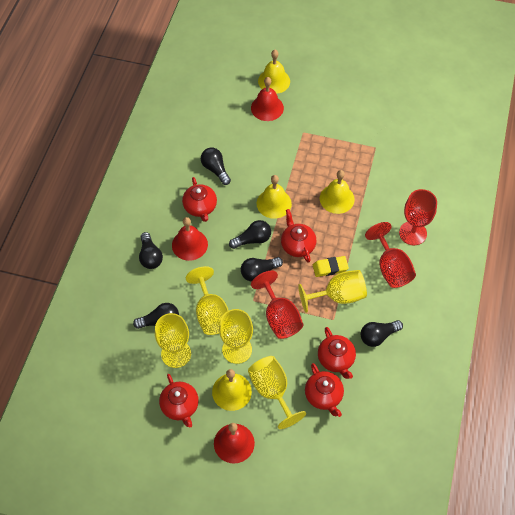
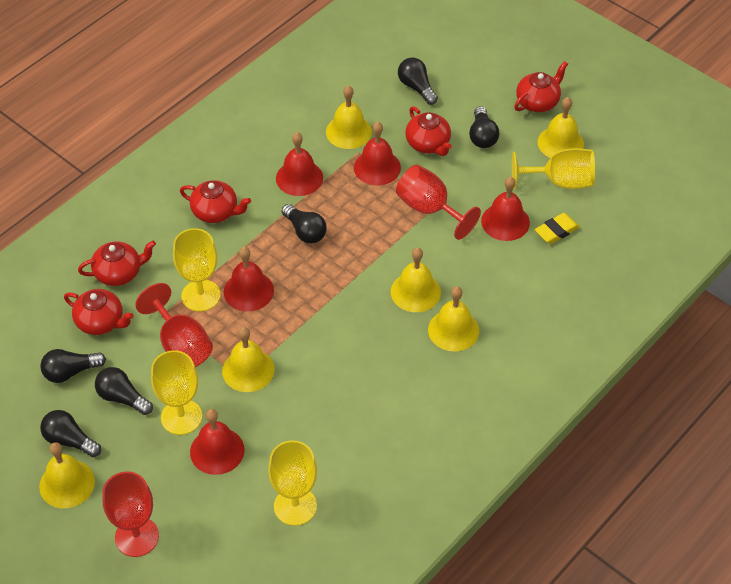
red bell: 3 -> 5
yellow bell: 4 -> 6
yellow goblet: 5 -> 4

